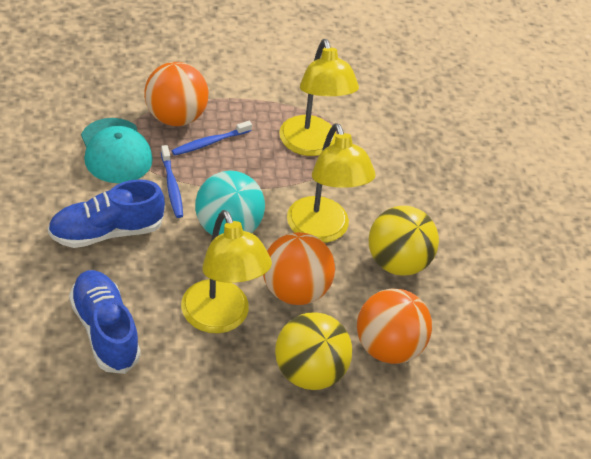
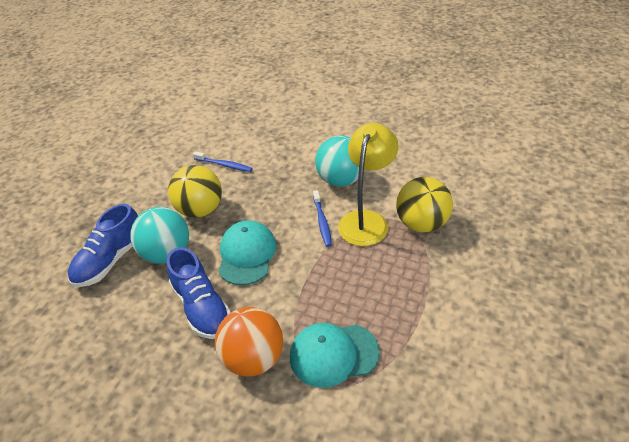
orange ball: 3 -> 1
turquoise ball: 1 -> 2
turquoise cap: 1 -> 2
yellow lamp: 3 -> 1

